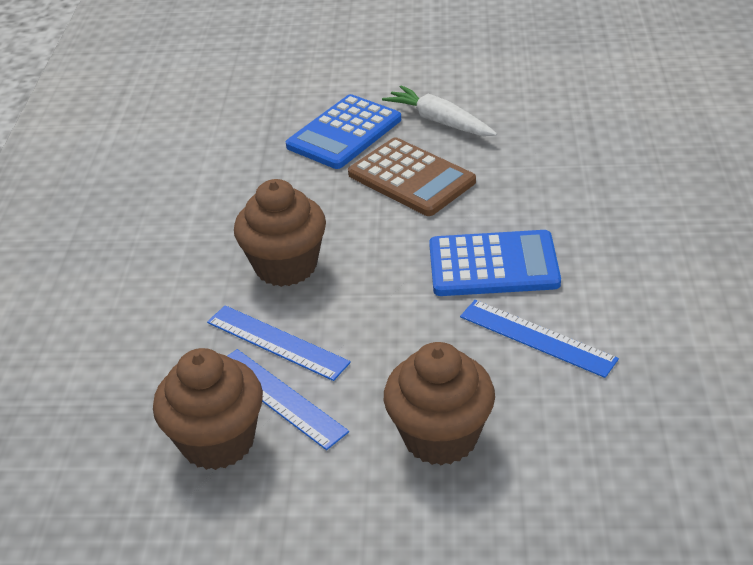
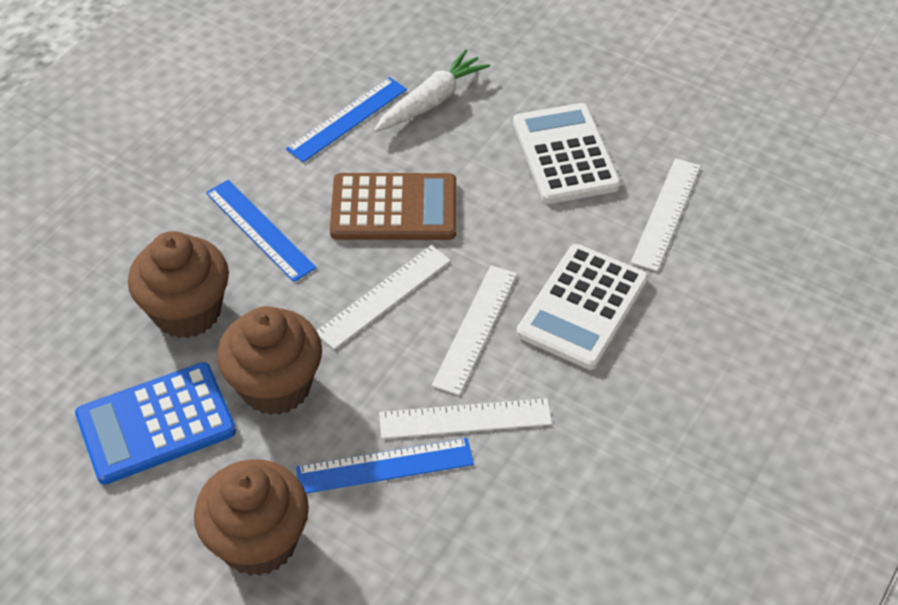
blue calculator: 2 -> 1
white calculator: 0 -> 2
white ruler: 0 -> 4

